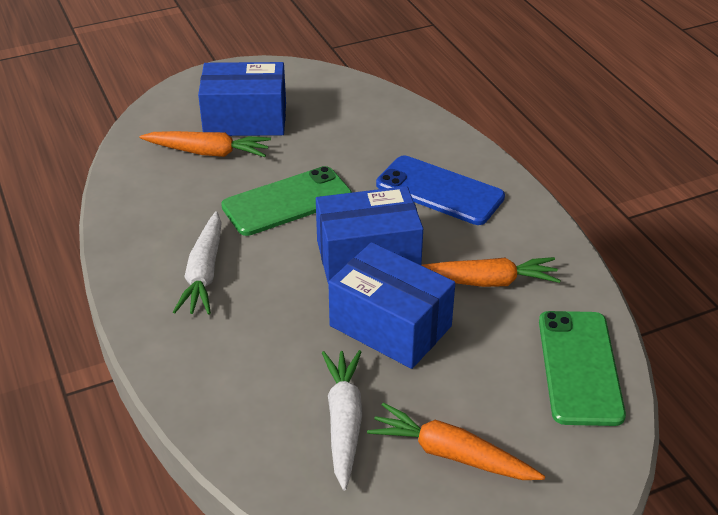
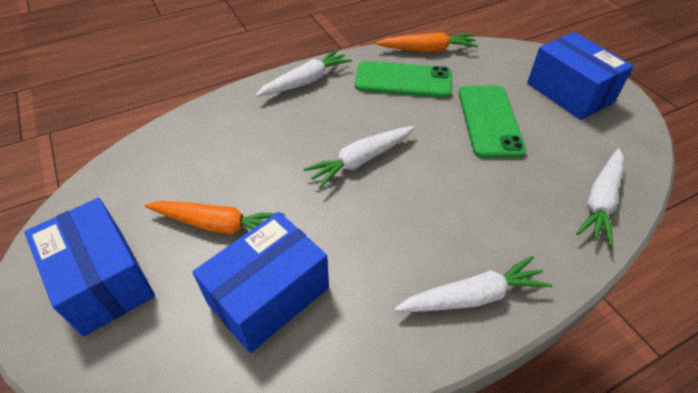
blue phone: 1 -> 0
orange carrot: 3 -> 2
white carrot: 2 -> 4

